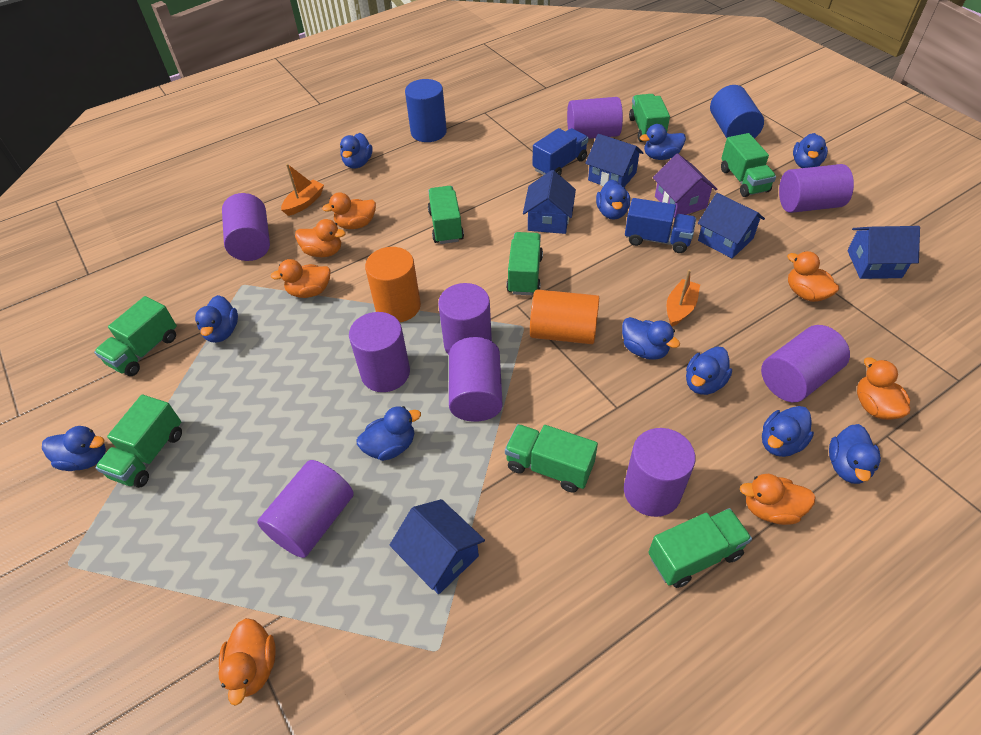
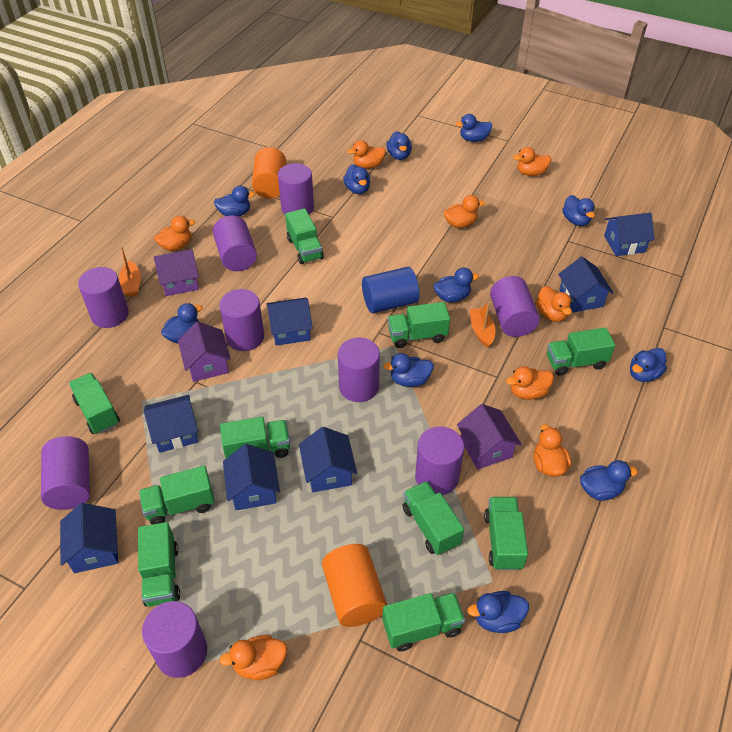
blue cylinder: 2 -> 1
blue house: 5 -> 7
blue truck: 2 -> 0
green truck: 8 -> 10
orange duck: 7 -> 8
purple house: 1 -> 3

